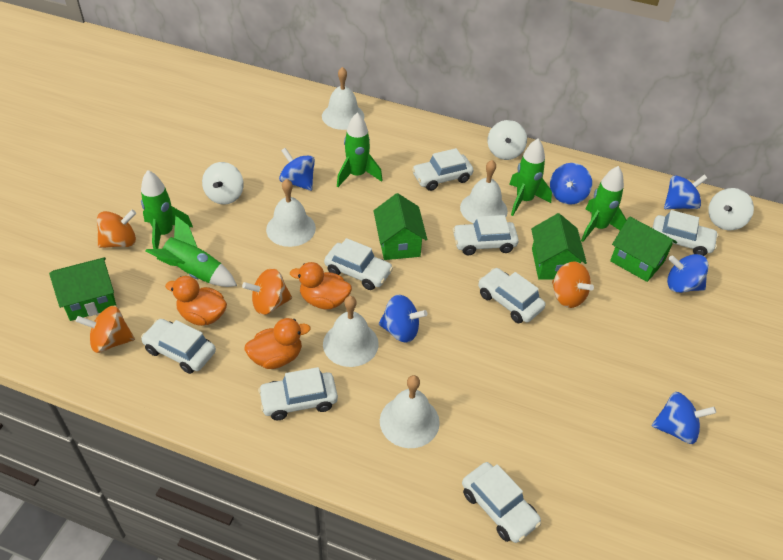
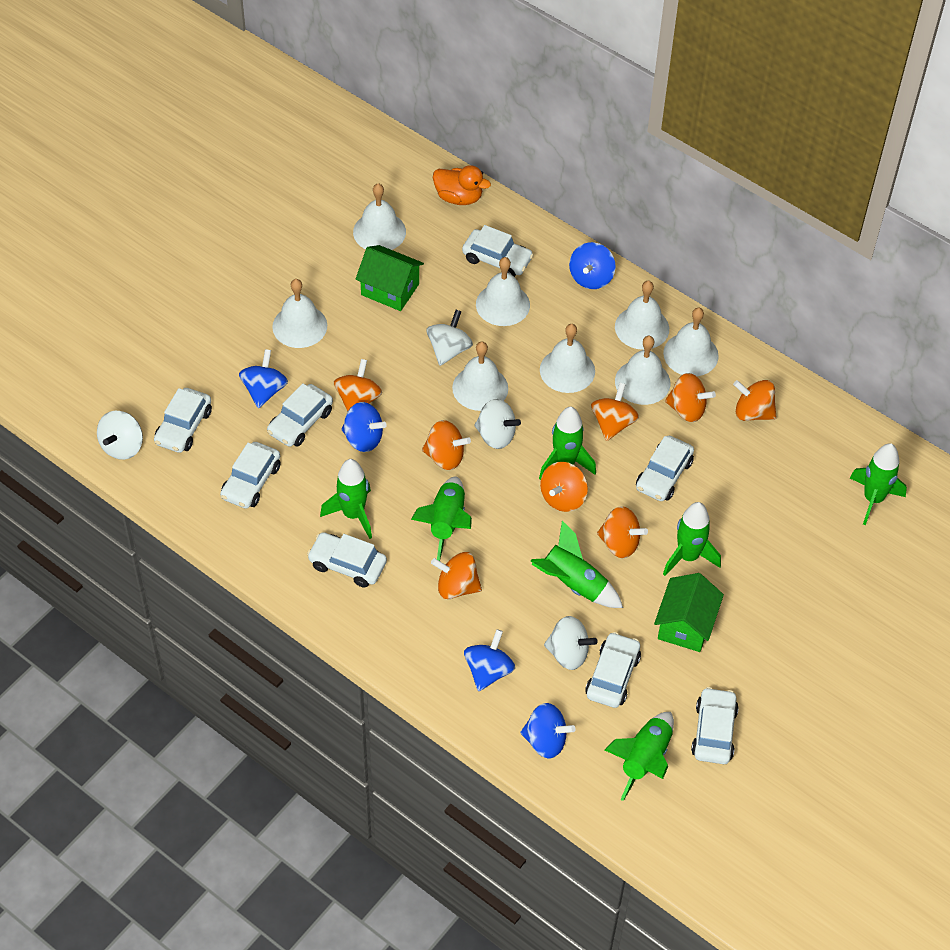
blue spinning top: 6 -> 5
green house: 4 -> 2
green rocket: 5 -> 7
orange duck: 3 -> 1
orange spinning top: 4 -> 8
white bell: 5 -> 8
white spinning top: 3 -> 4

